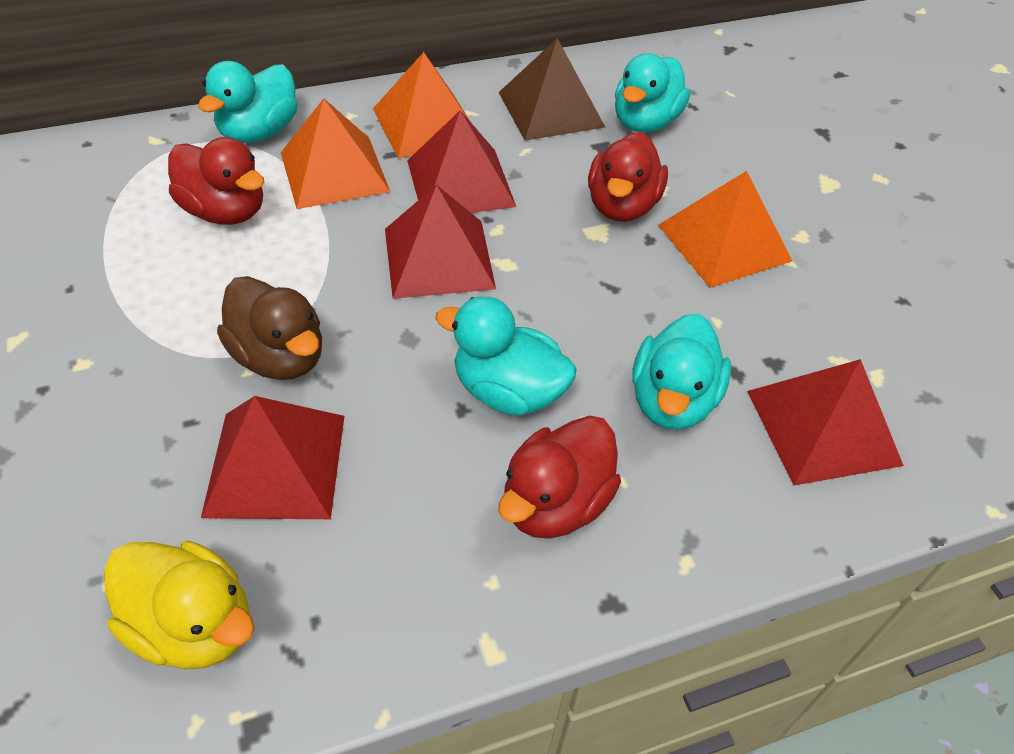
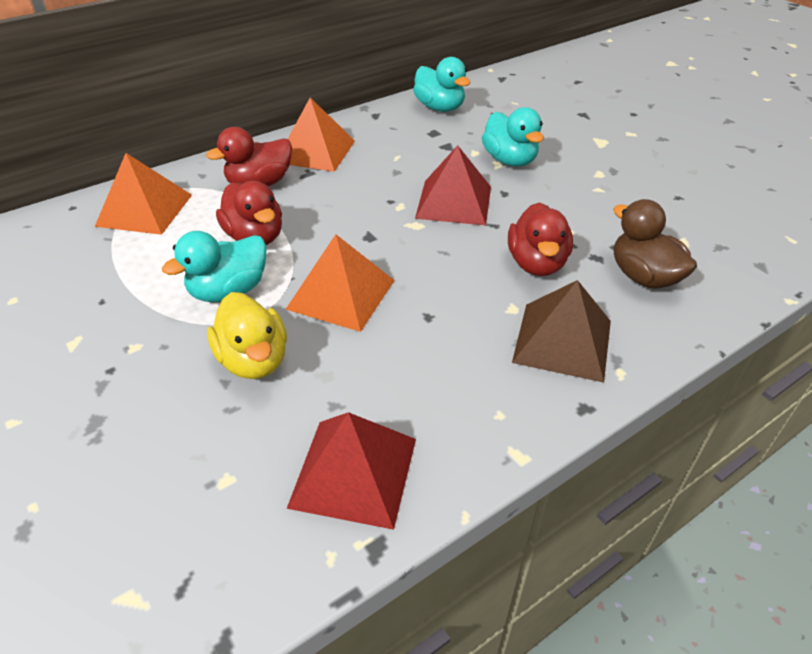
red pyramid: 4 -> 2
turquoise duck: 4 -> 3

